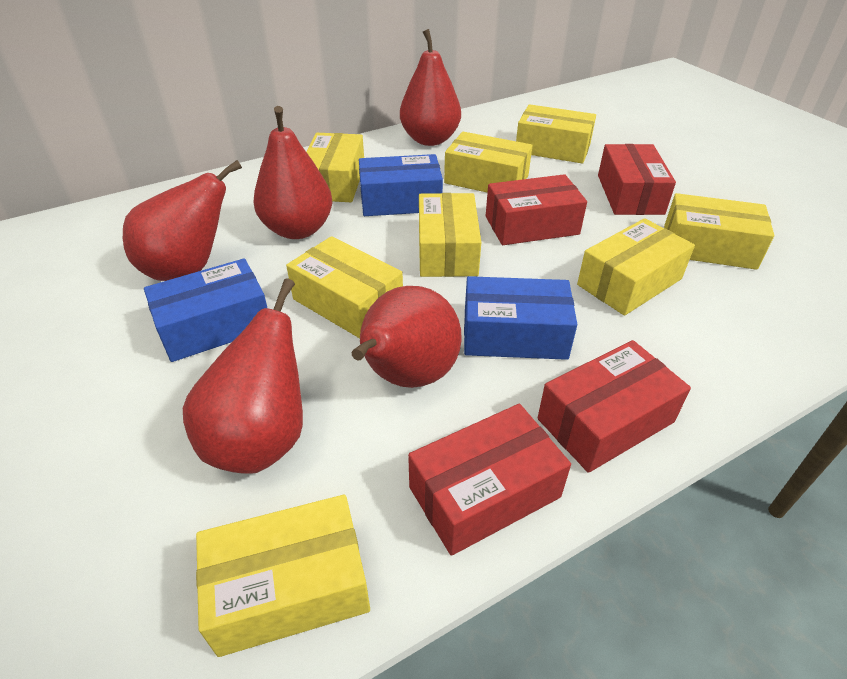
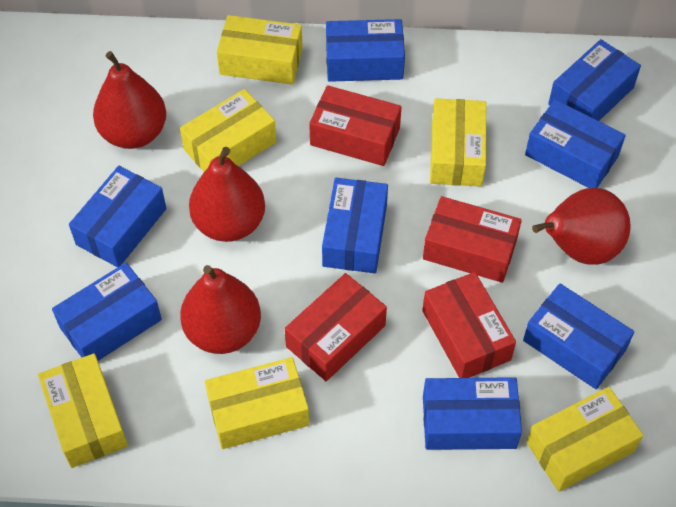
blue box: 3 -> 8
red pear: 5 -> 4
yellow box: 8 -> 6

